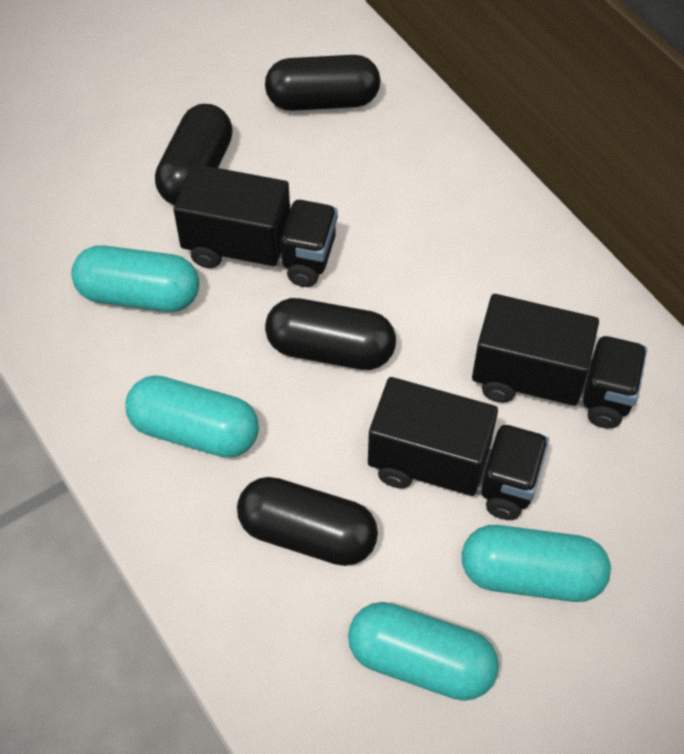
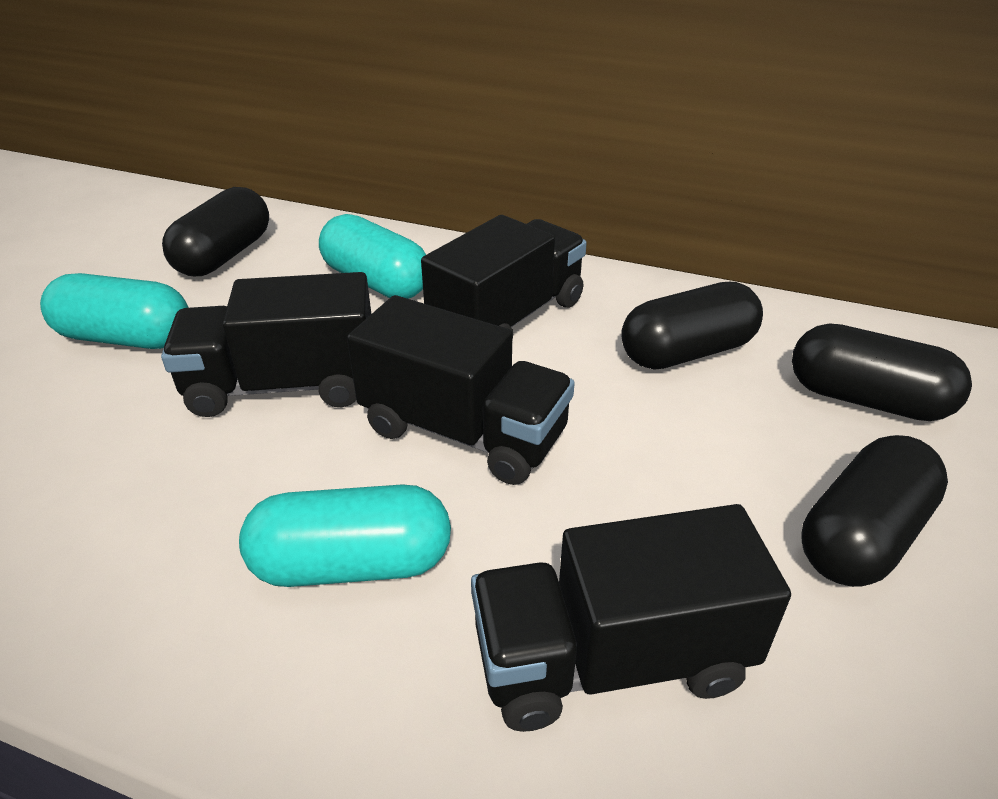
black truck: 3 -> 4
turquoise capsule: 4 -> 3

